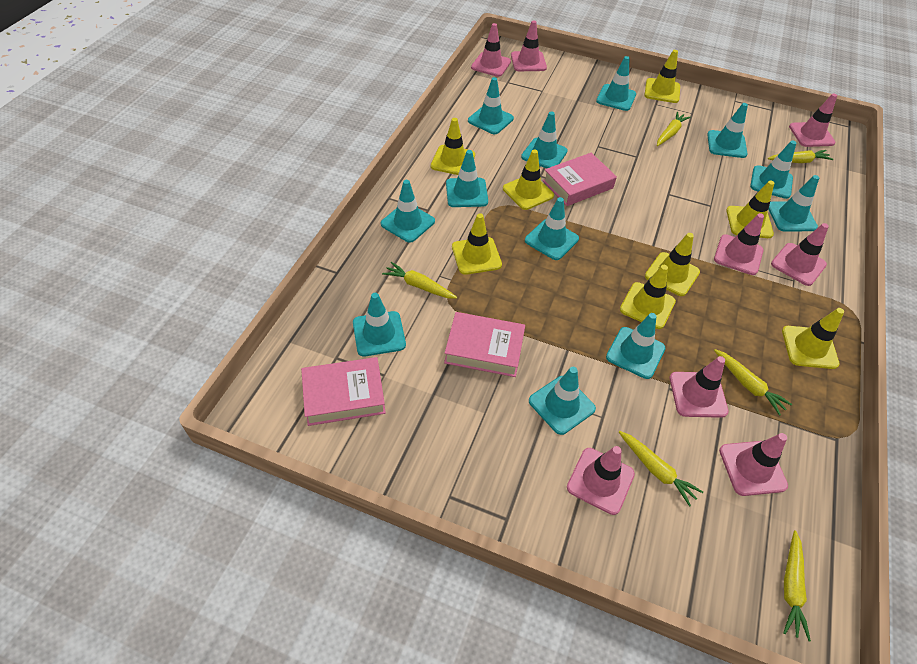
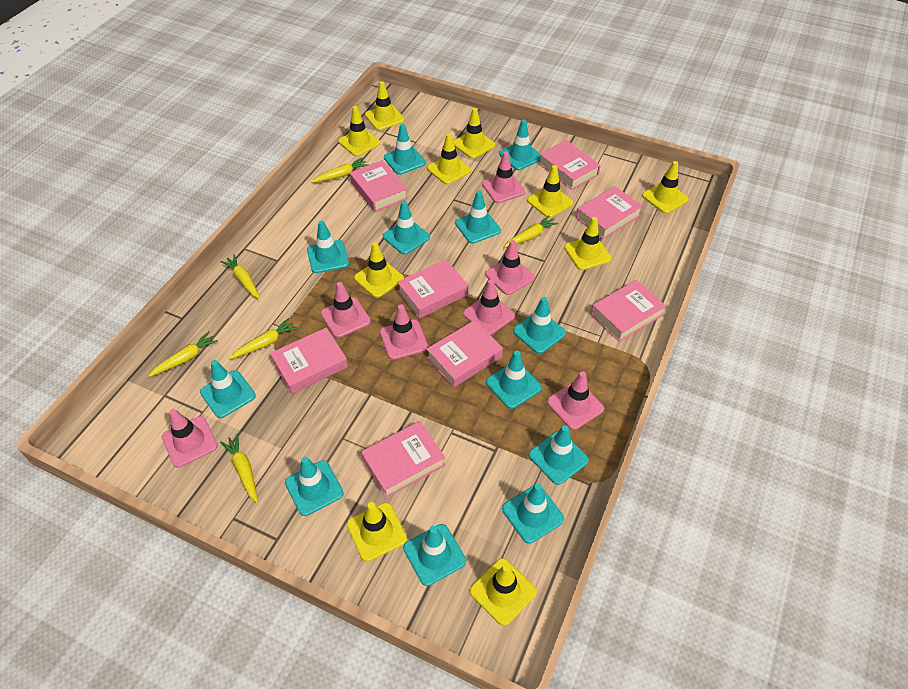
pink book: 3 -> 8
pink traffic cone: 8 -> 7
yellow traffic cone: 8 -> 10

